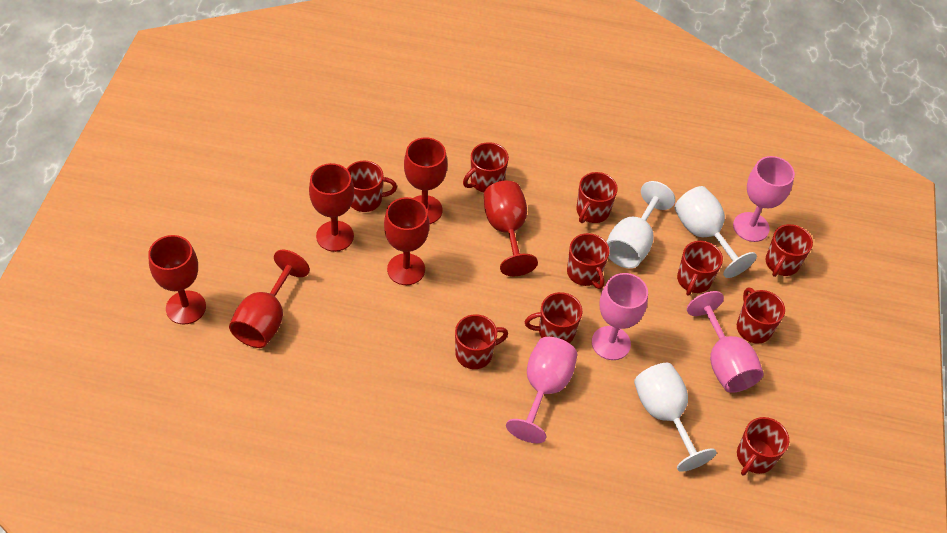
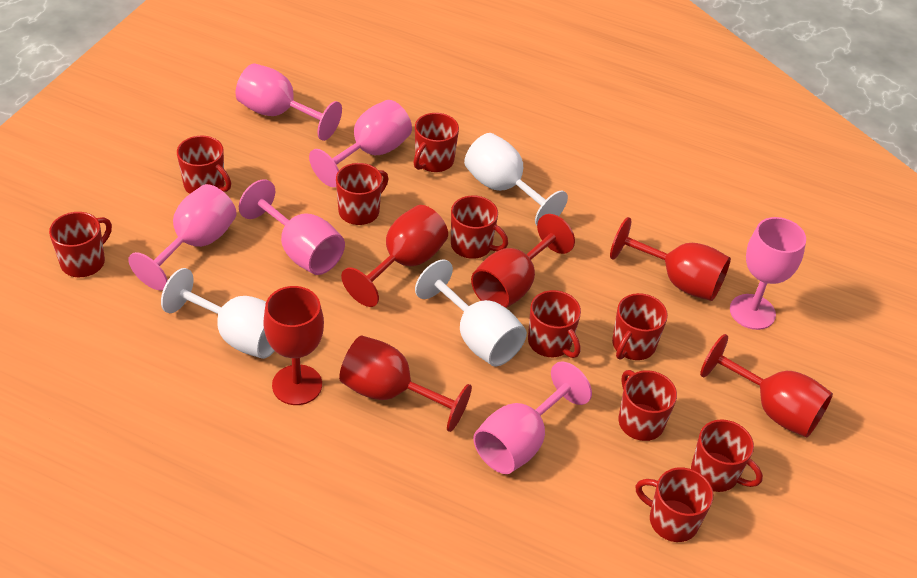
pink goblet: 4 -> 6

